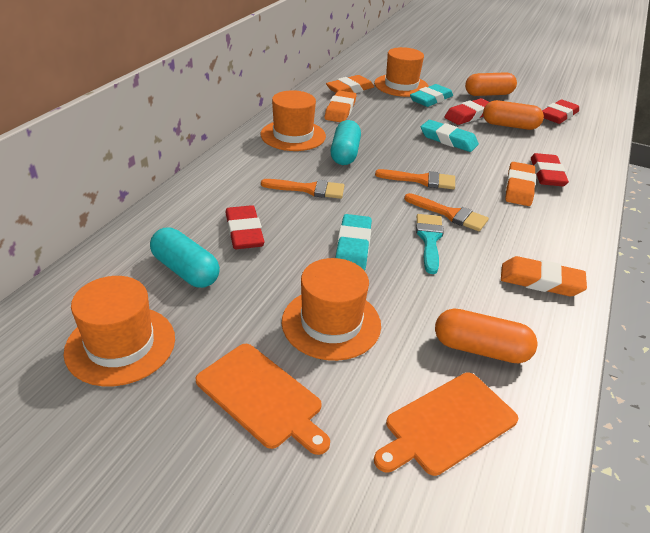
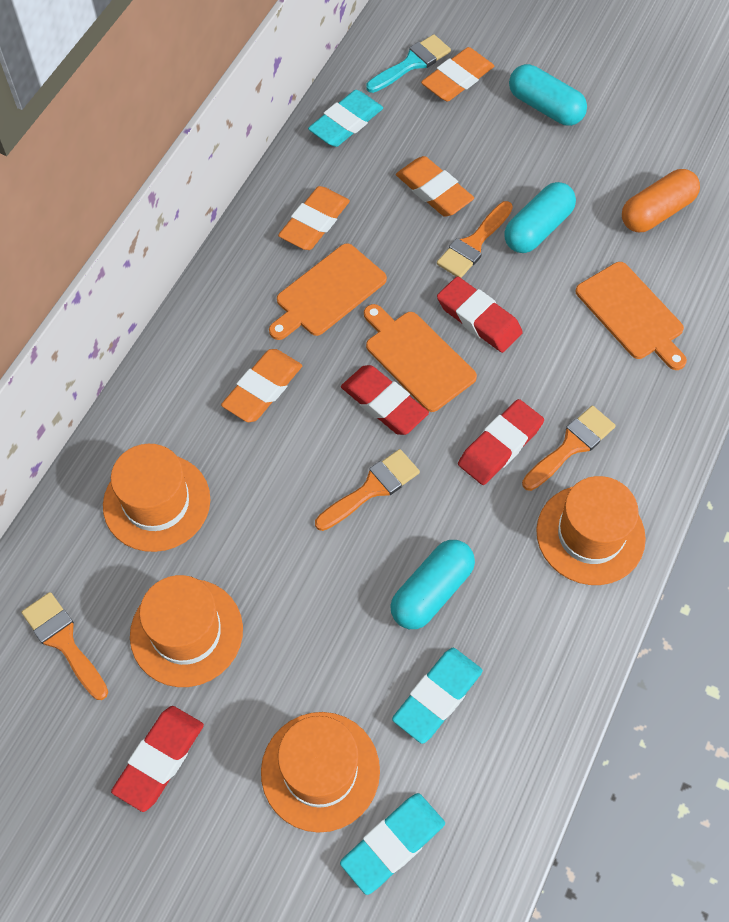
orange brush: 3 -> 4
orange capsule: 3 -> 1
orange cutting board: 2 -> 3
turquoise capsule: 2 -> 3

